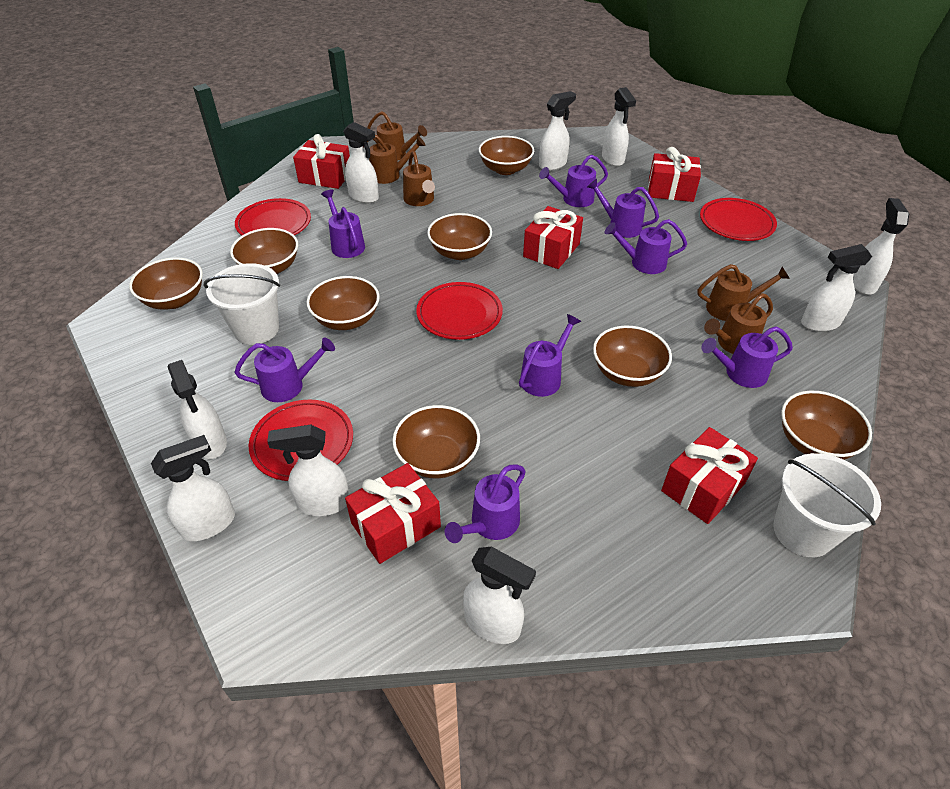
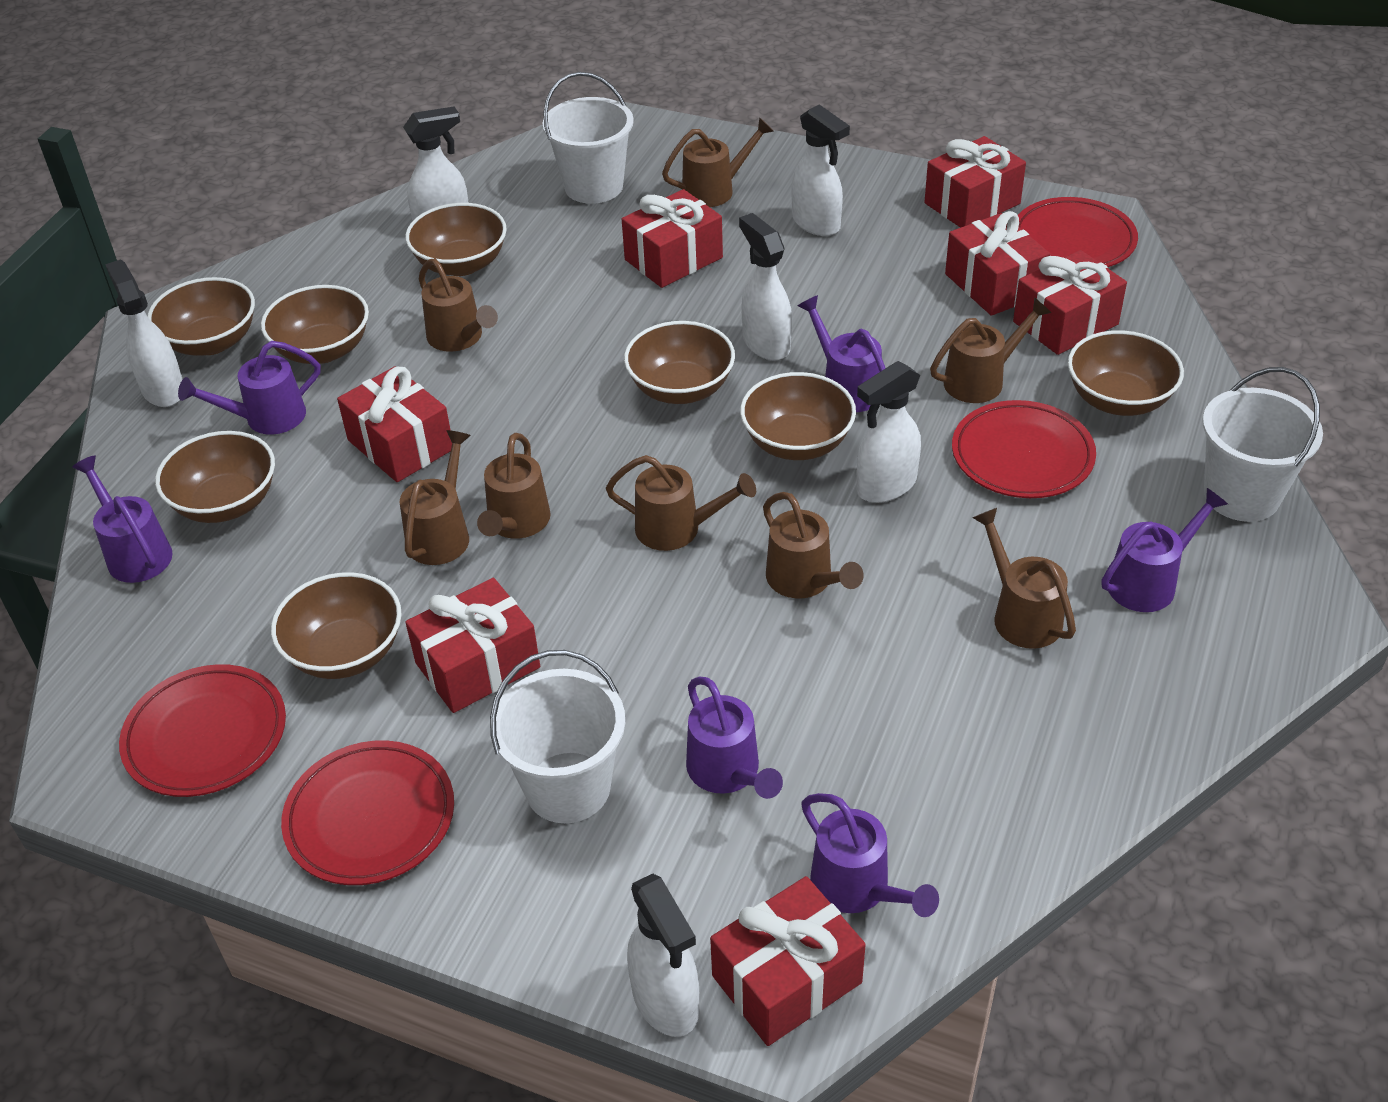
brown watering can: 5 -> 8
purple watering can: 8 -> 6
red gift: 5 -> 7
white bucket: 2 -> 3
white spray bottle: 9 -> 6

